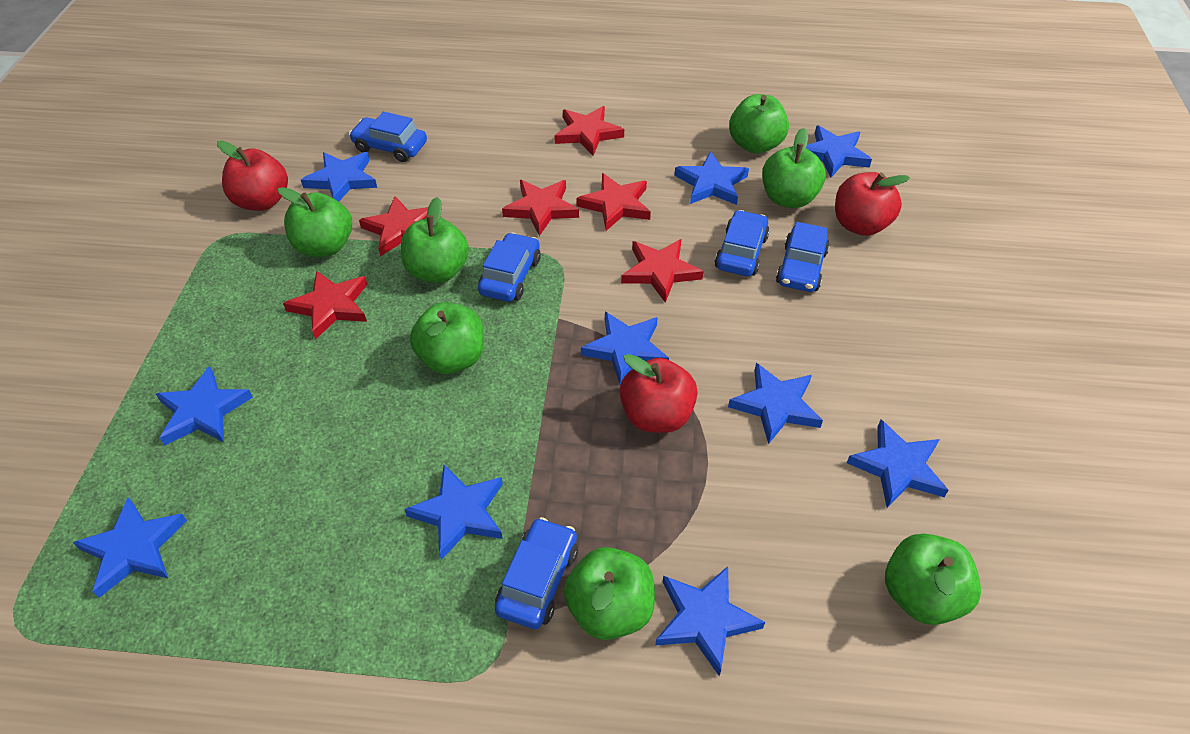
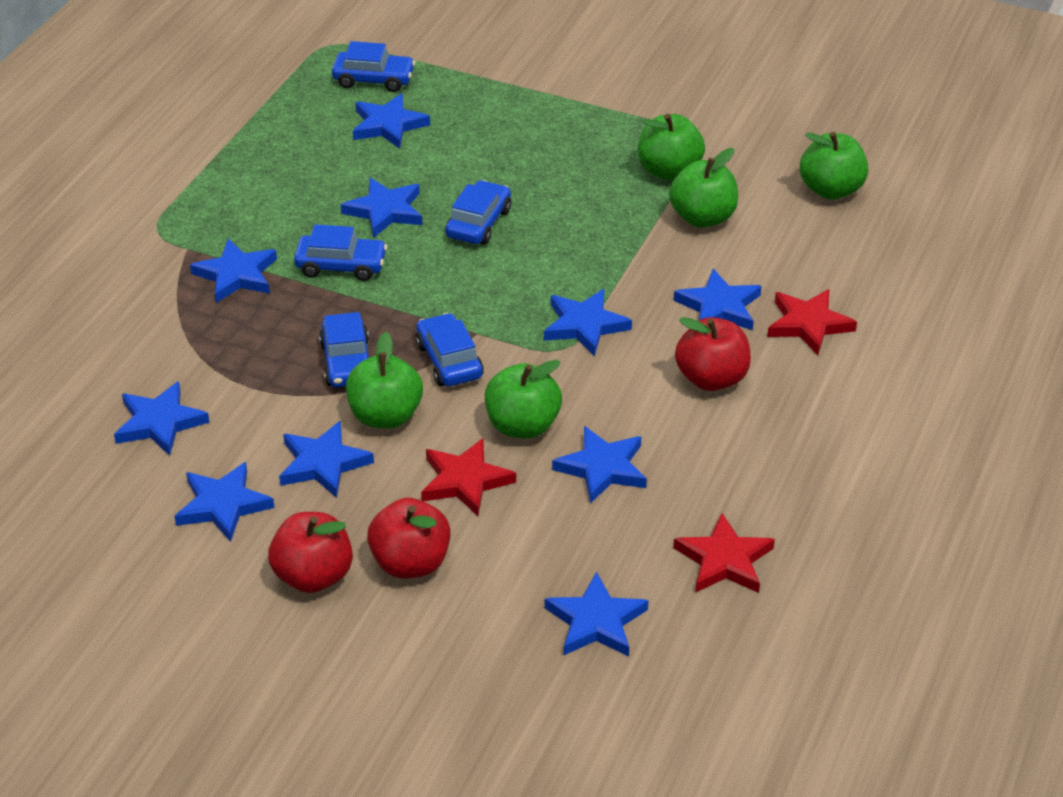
green apple: 7 -> 5
red star: 6 -> 3

